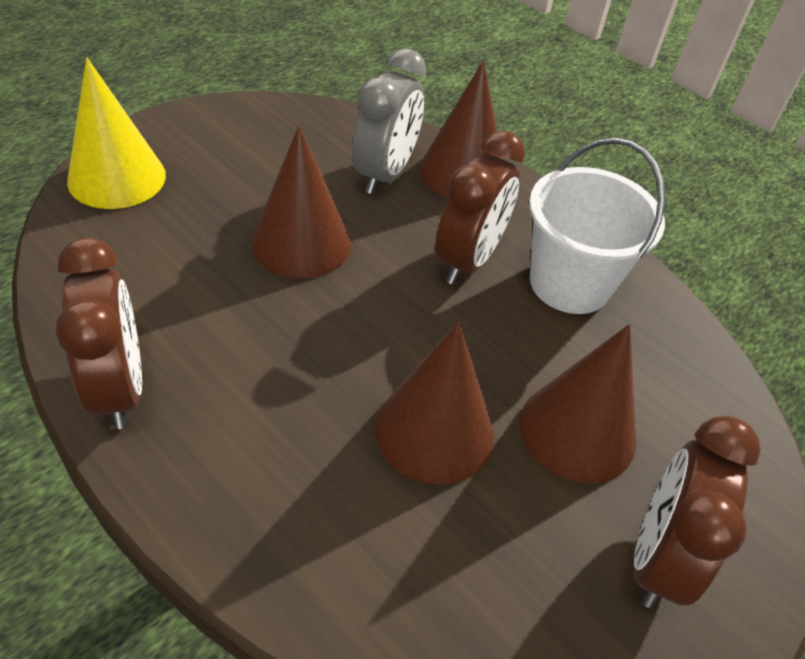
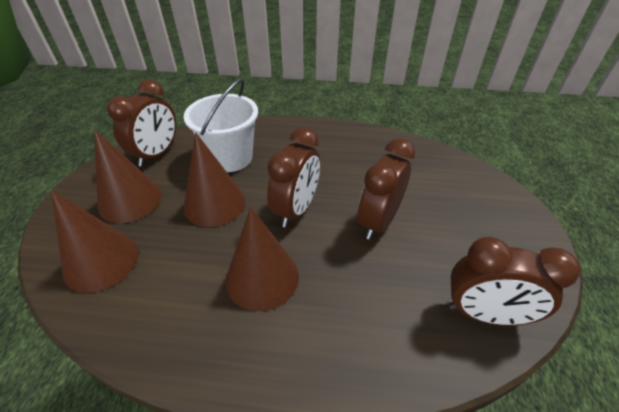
brown clock: 3 -> 4
grey clock: 1 -> 0
yellow cone: 1 -> 0

